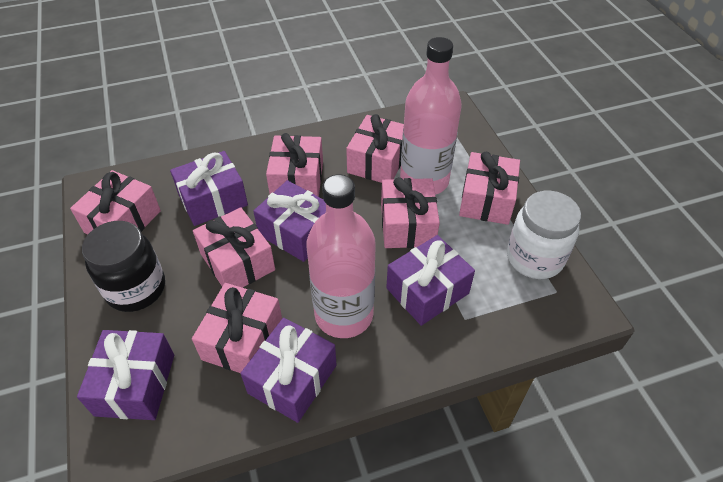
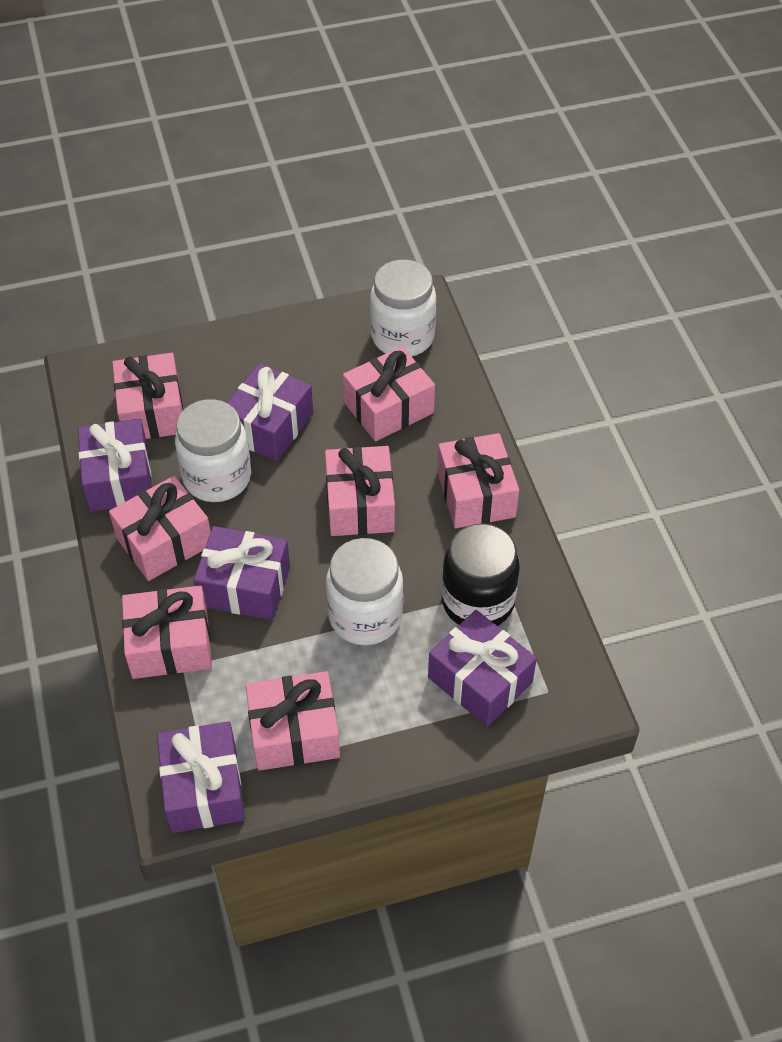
pink bottle: 2 -> 0
white jar: 1 -> 3

